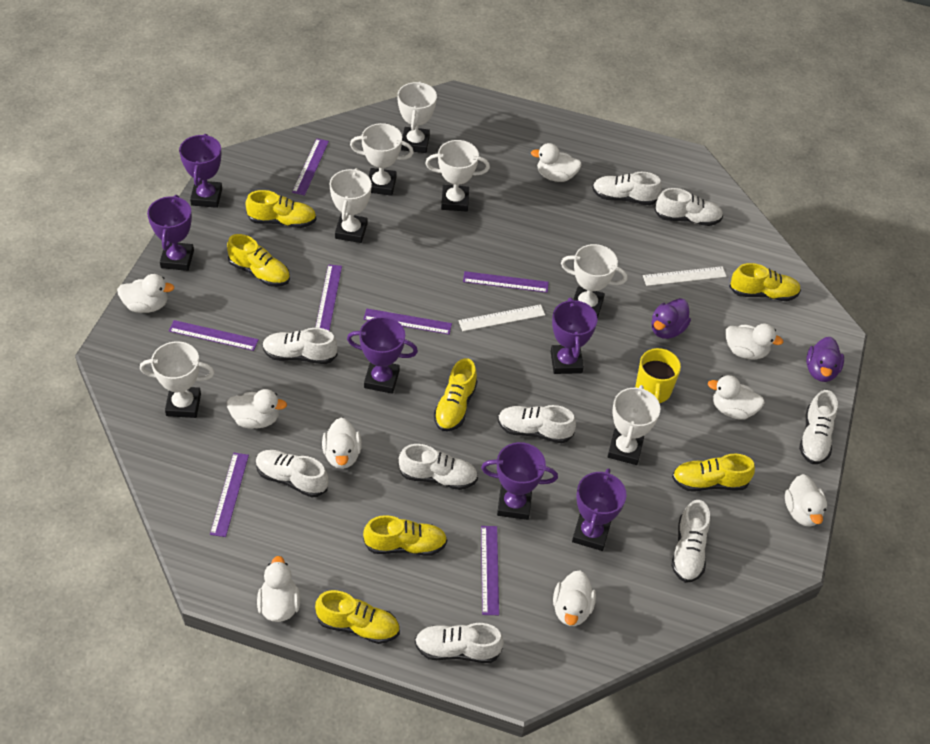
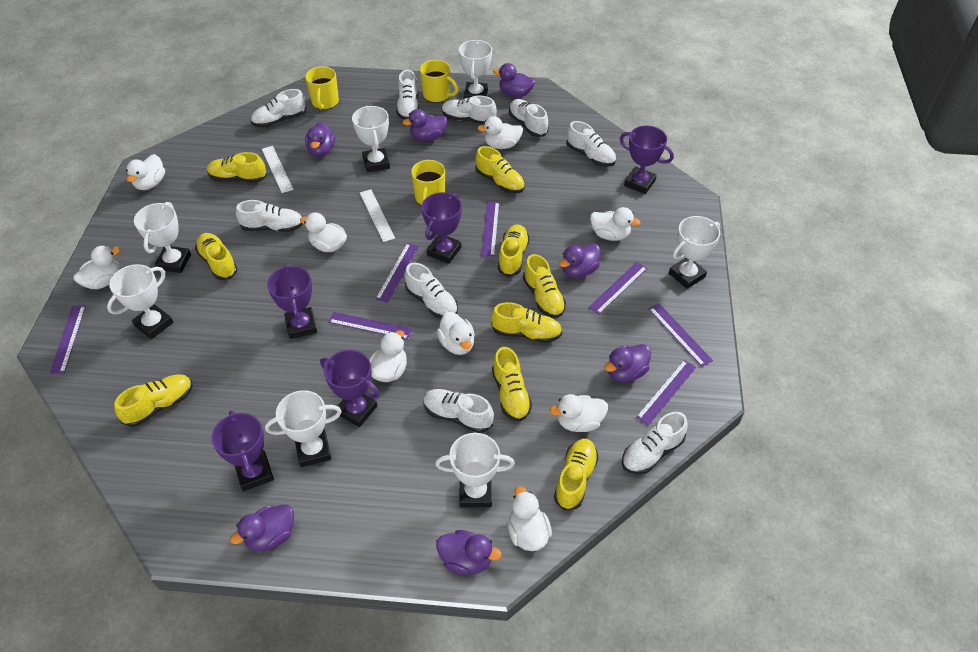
purple duck: 2 -> 7
purple trophy: 6 -> 5
yellow mug: 1 -> 3
yellow shoe: 7 -> 9

